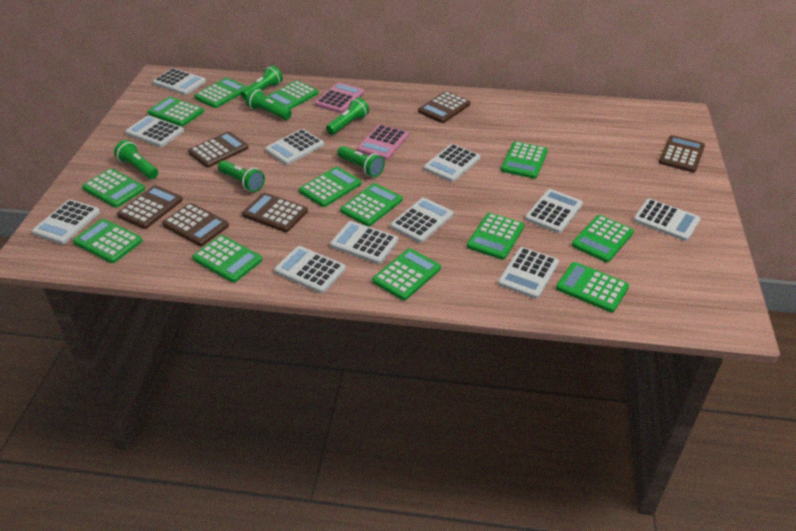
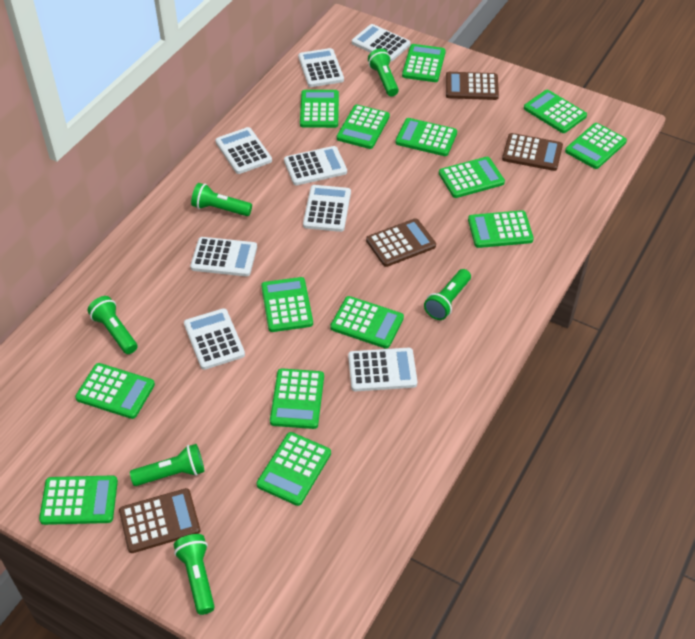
brown calculator: 6 -> 4
green calculator: 13 -> 14
pink calculator: 2 -> 0
white calculator: 11 -> 8

